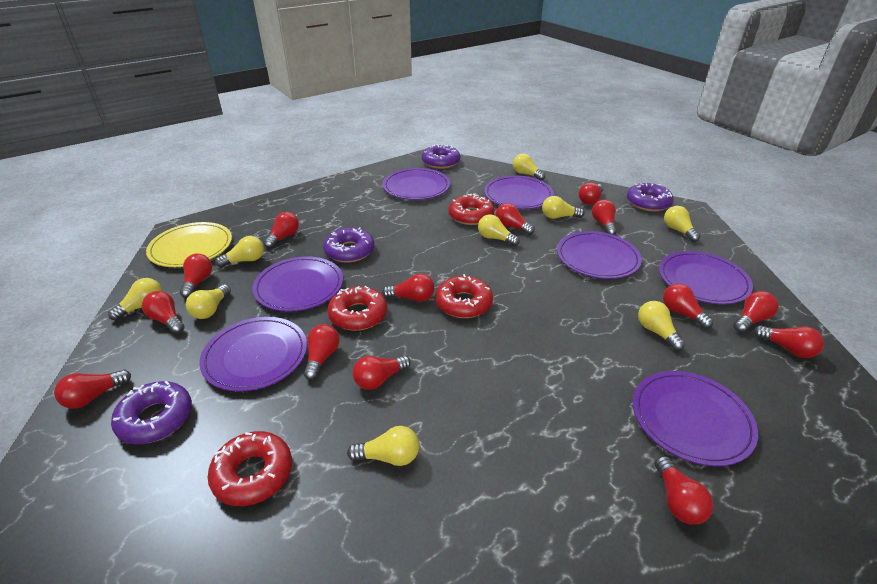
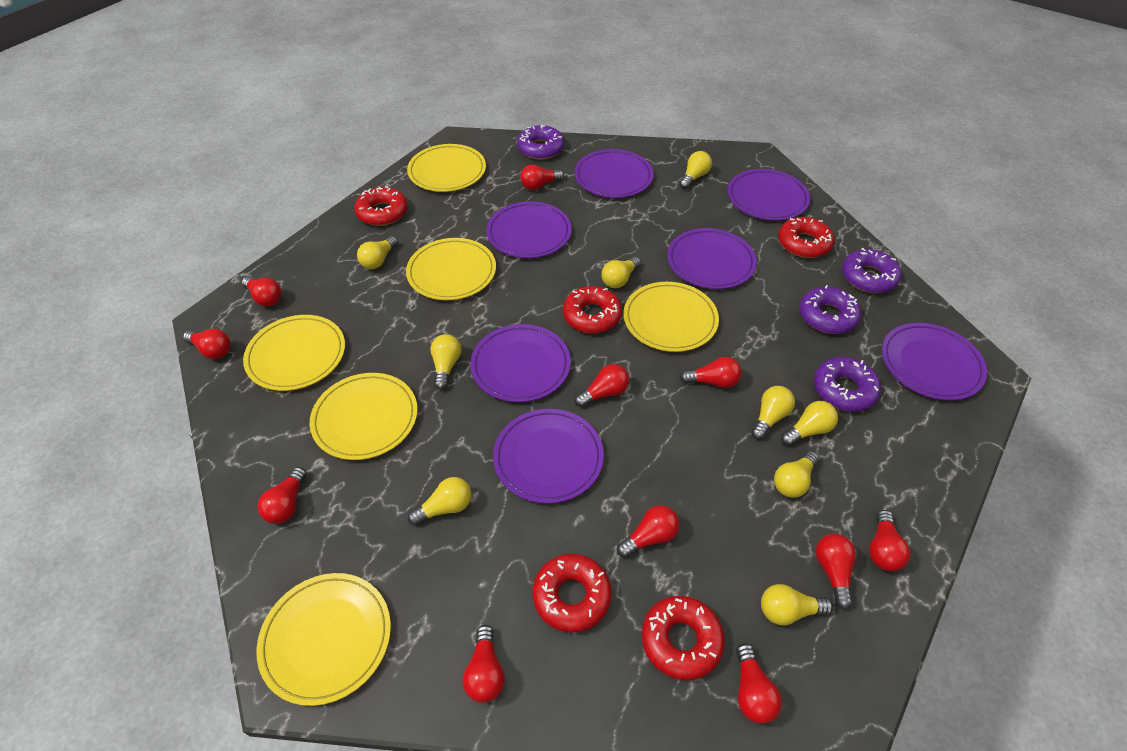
red donut: 4 -> 5
red light bulb: 14 -> 11
yellow plate: 1 -> 6

